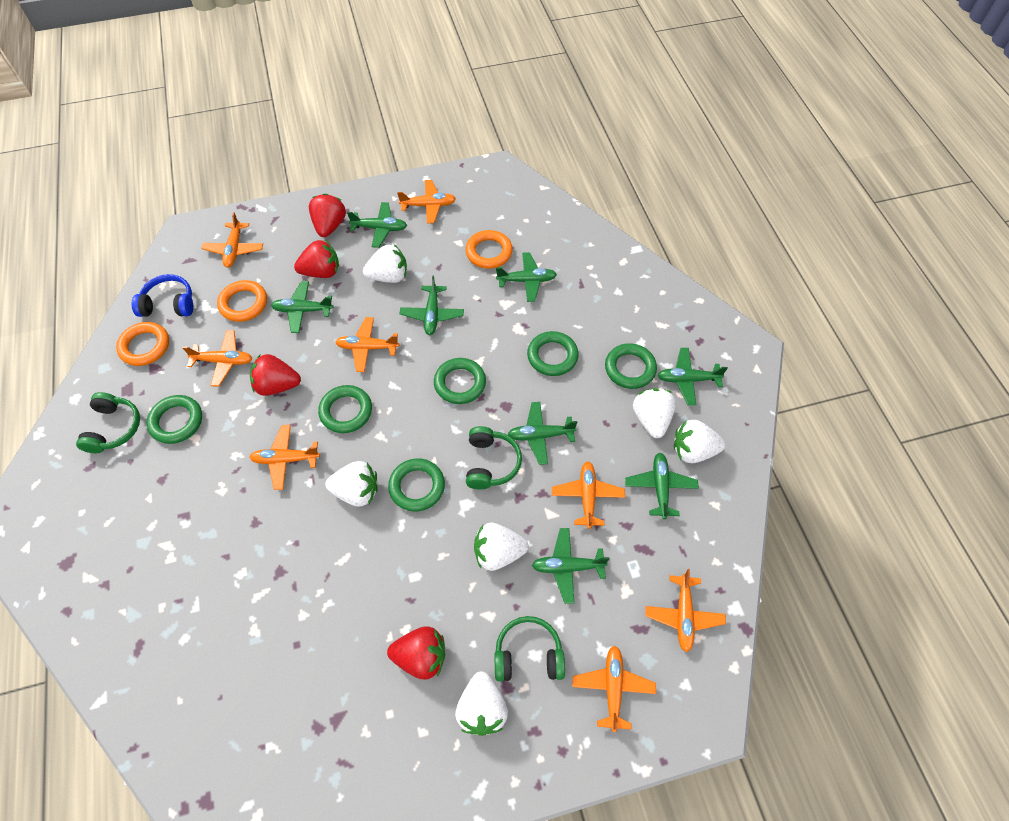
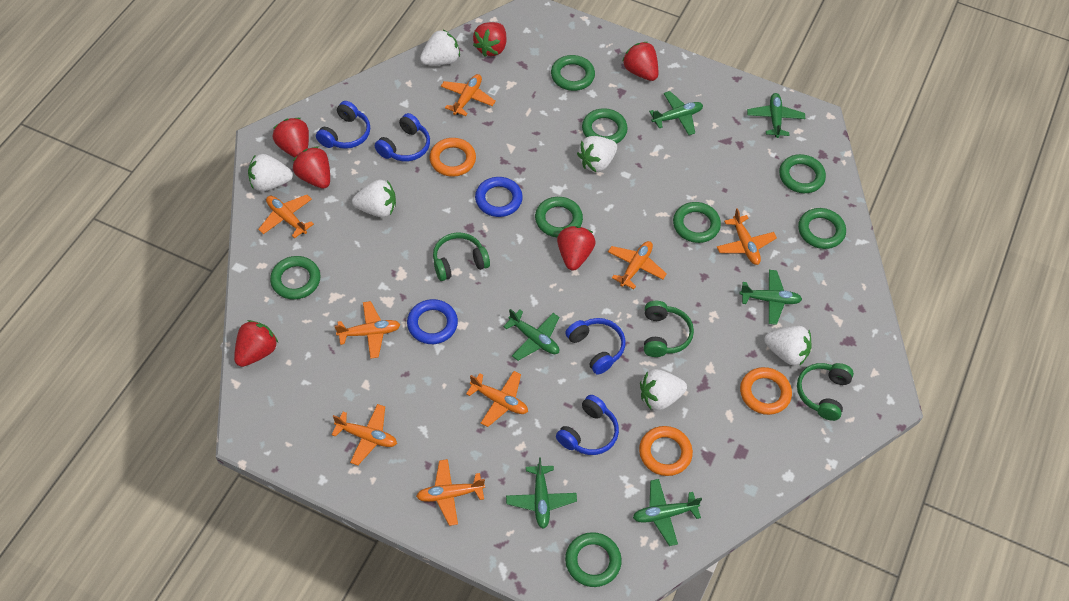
blue headphones: 1 -> 4
blue ring: 0 -> 2
green plane: 8 -> 6
green ring: 6 -> 8
red strawberry: 4 -> 6

